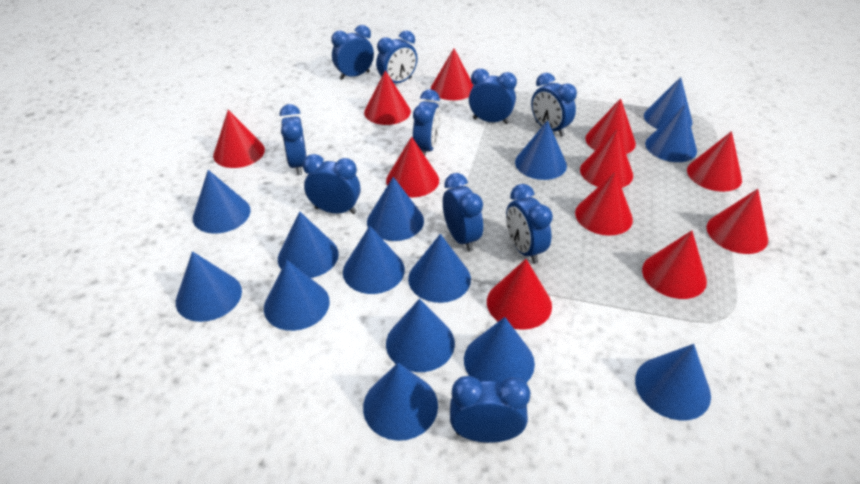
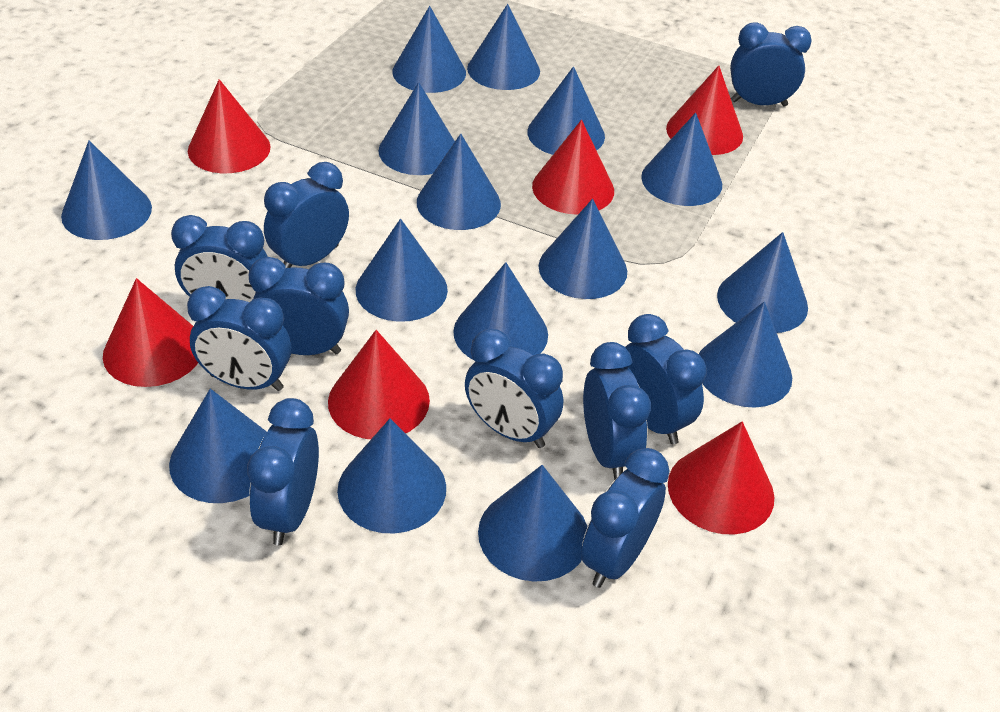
blue cone: 14 -> 15
red cone: 11 -> 6

